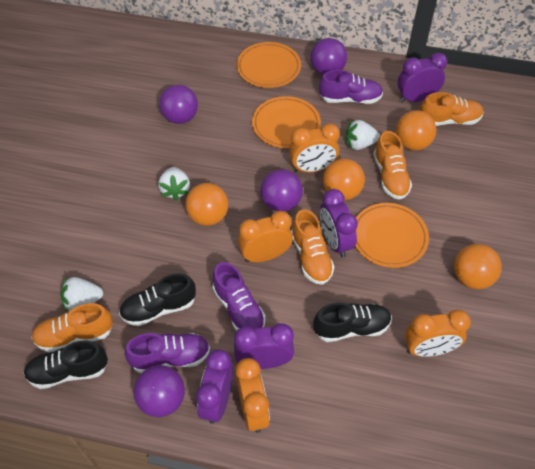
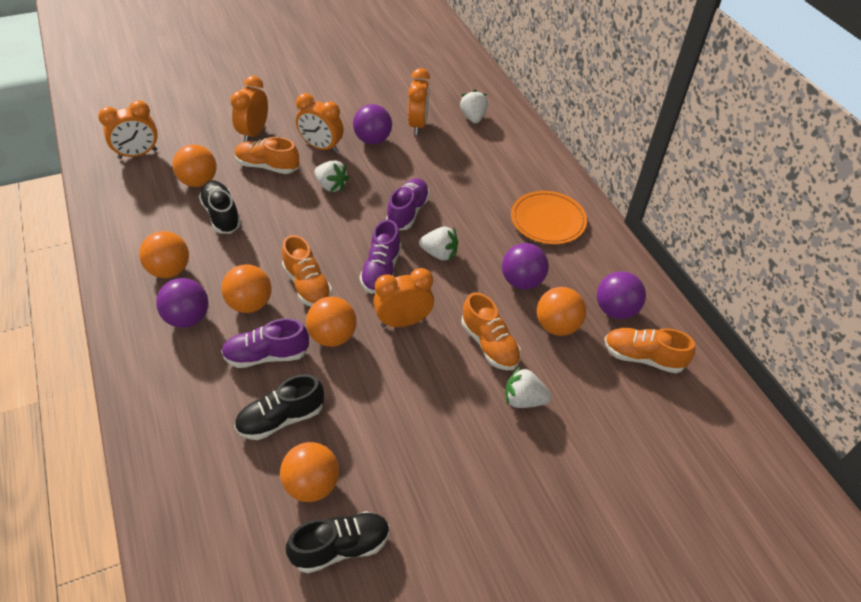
orange ball: 4 -> 6
orange clock: 4 -> 5
orange plate: 3 -> 1
purple clock: 4 -> 0
white strawberry: 3 -> 4

